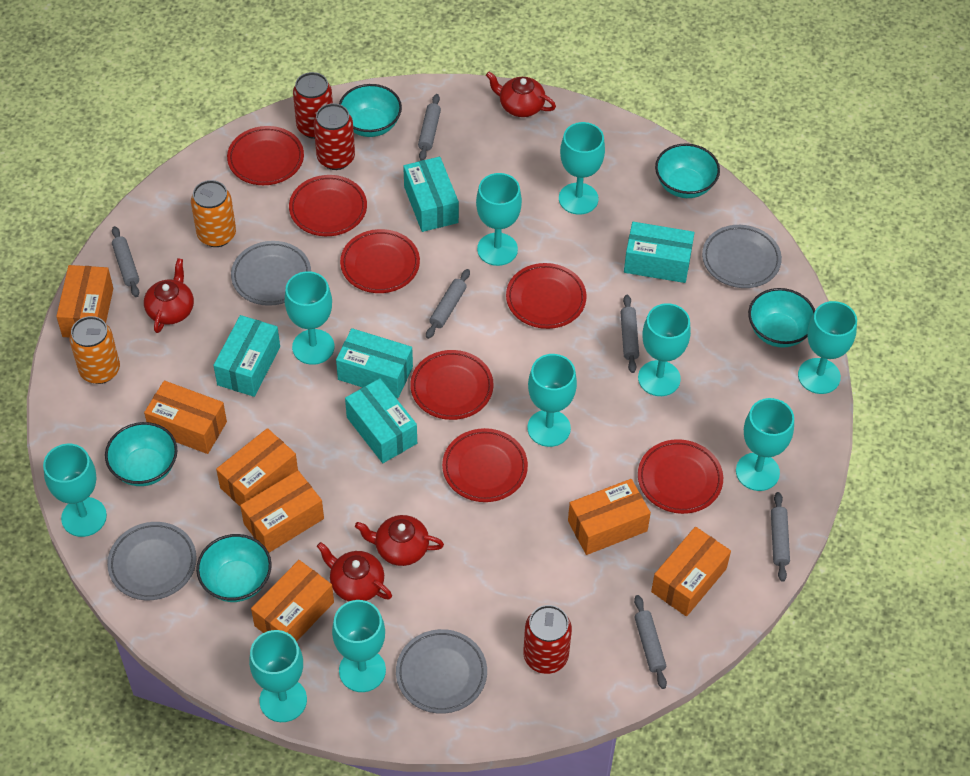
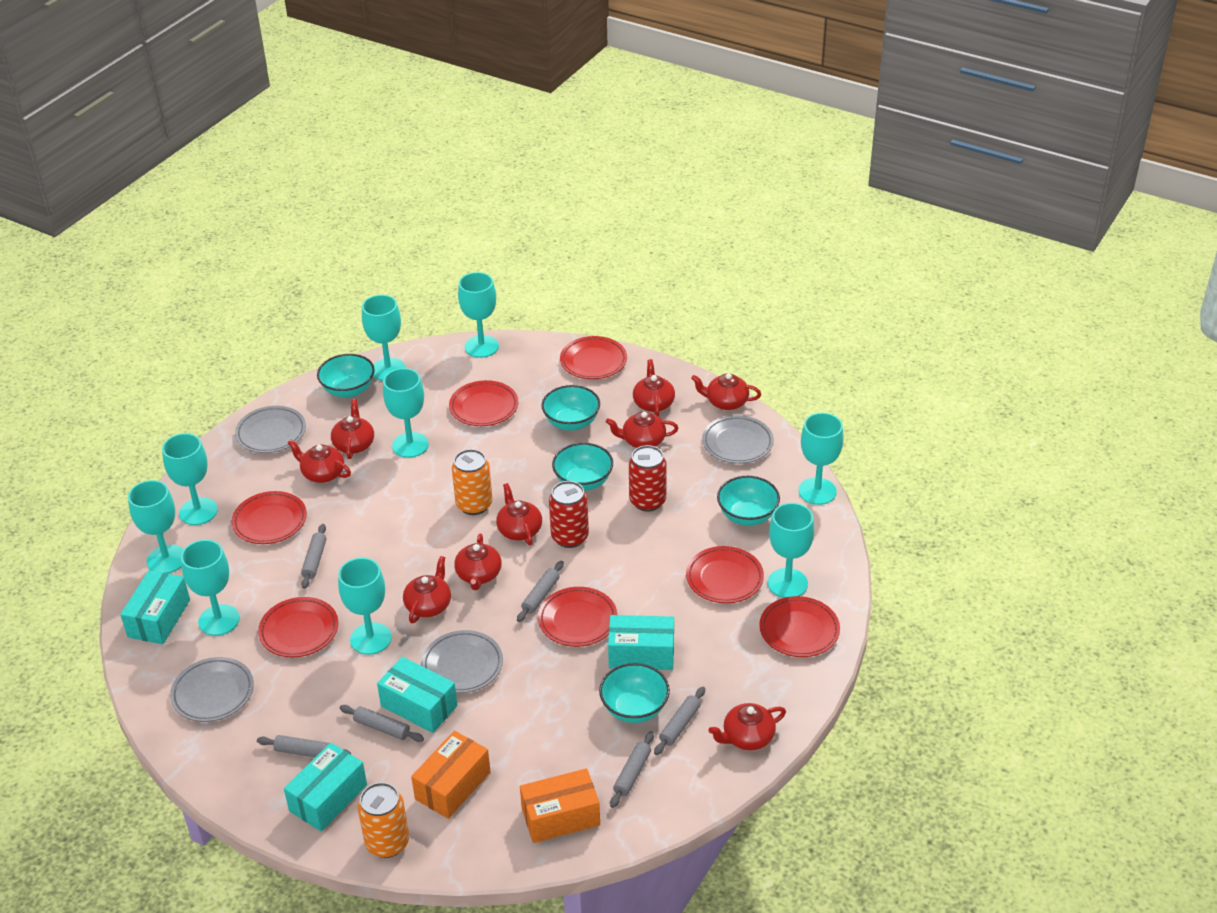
orange box: 7 -> 2
red can: 3 -> 2
red teapot: 4 -> 9
turquoise box: 5 -> 4
turquoise goblet: 10 -> 9

